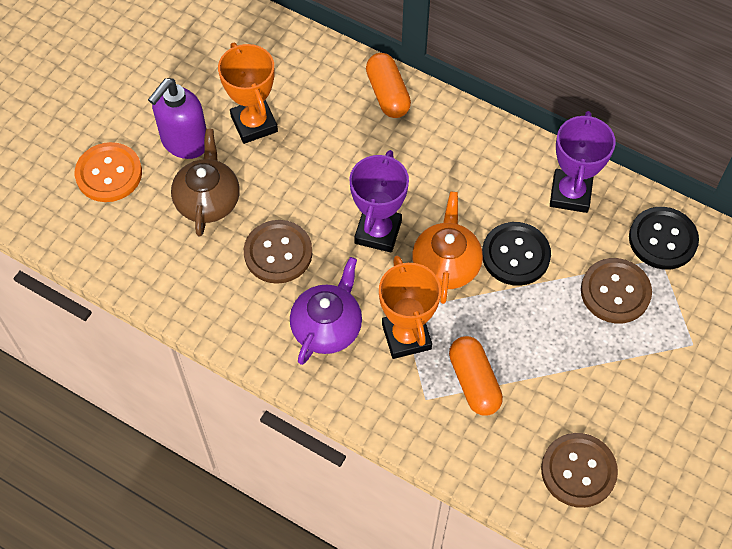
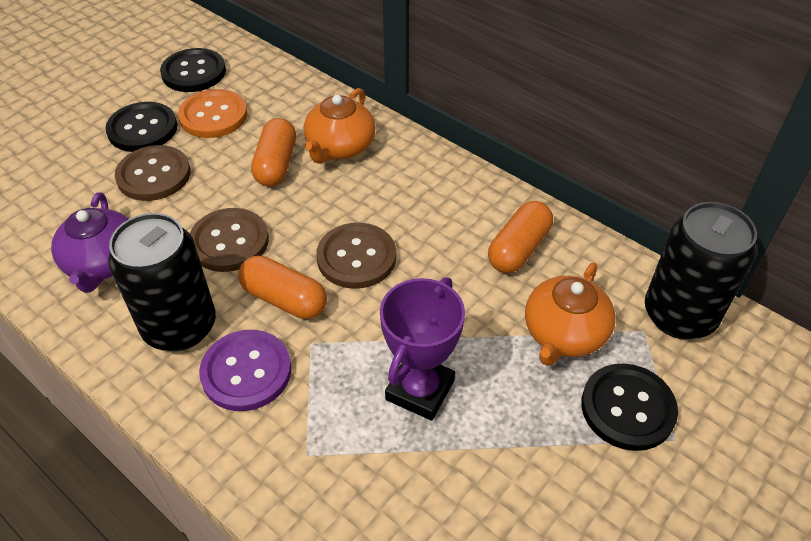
black button: 2 -> 3
black can: 0 -> 2
brown teapot: 1 -> 0
orange capsule: 2 -> 3
orange teapot: 1 -> 2
orange trophy: 2 -> 0
purple button: 0 -> 1
purple soap dispenser: 1 -> 0
purple trophy: 2 -> 1

